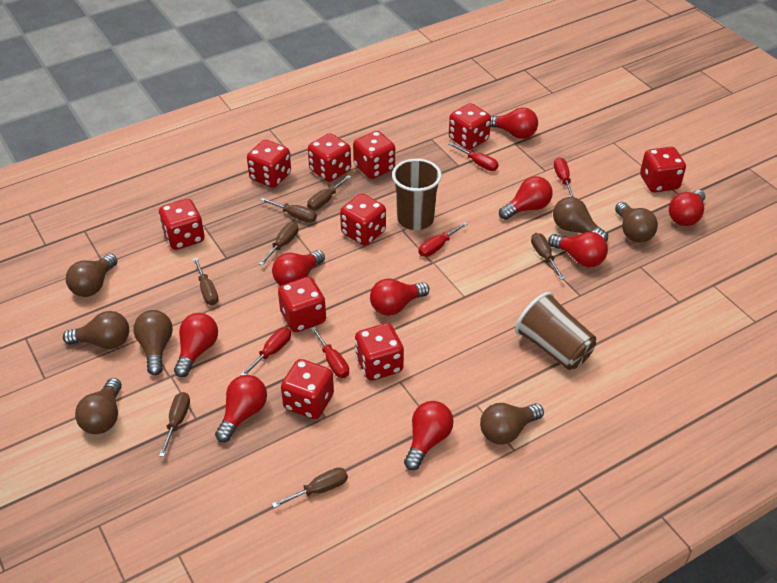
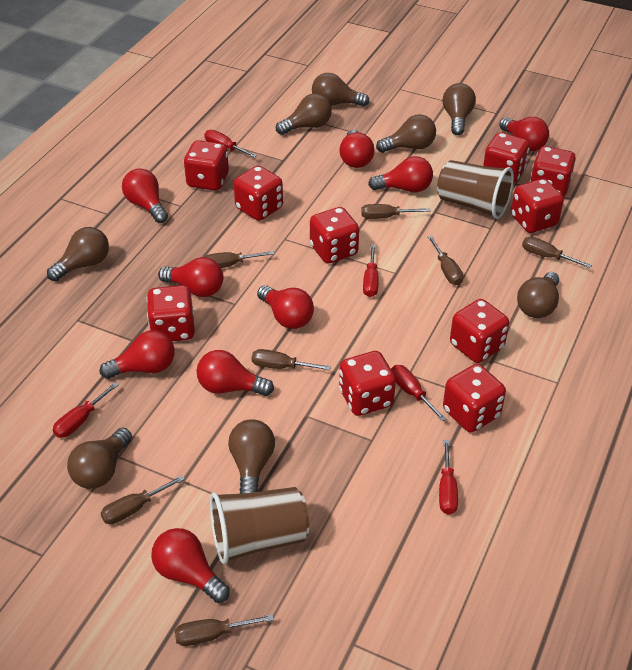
brown light bulb: 7 -> 8

